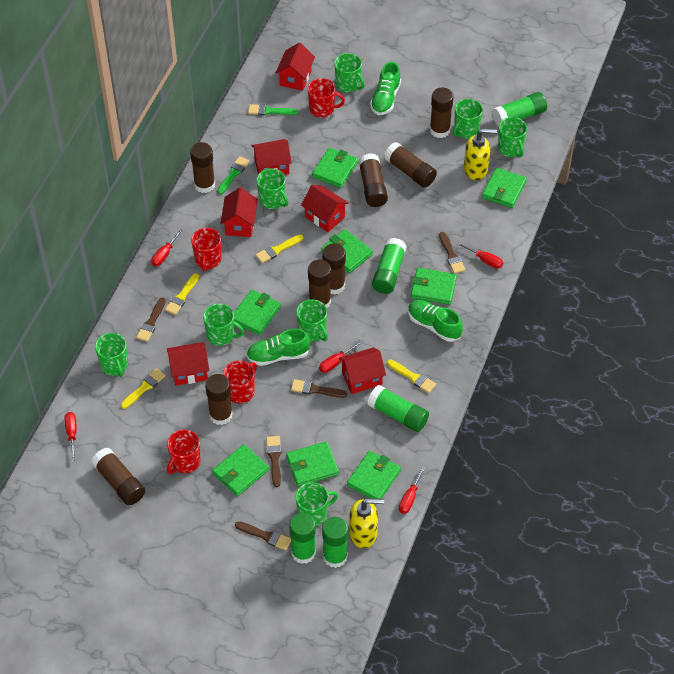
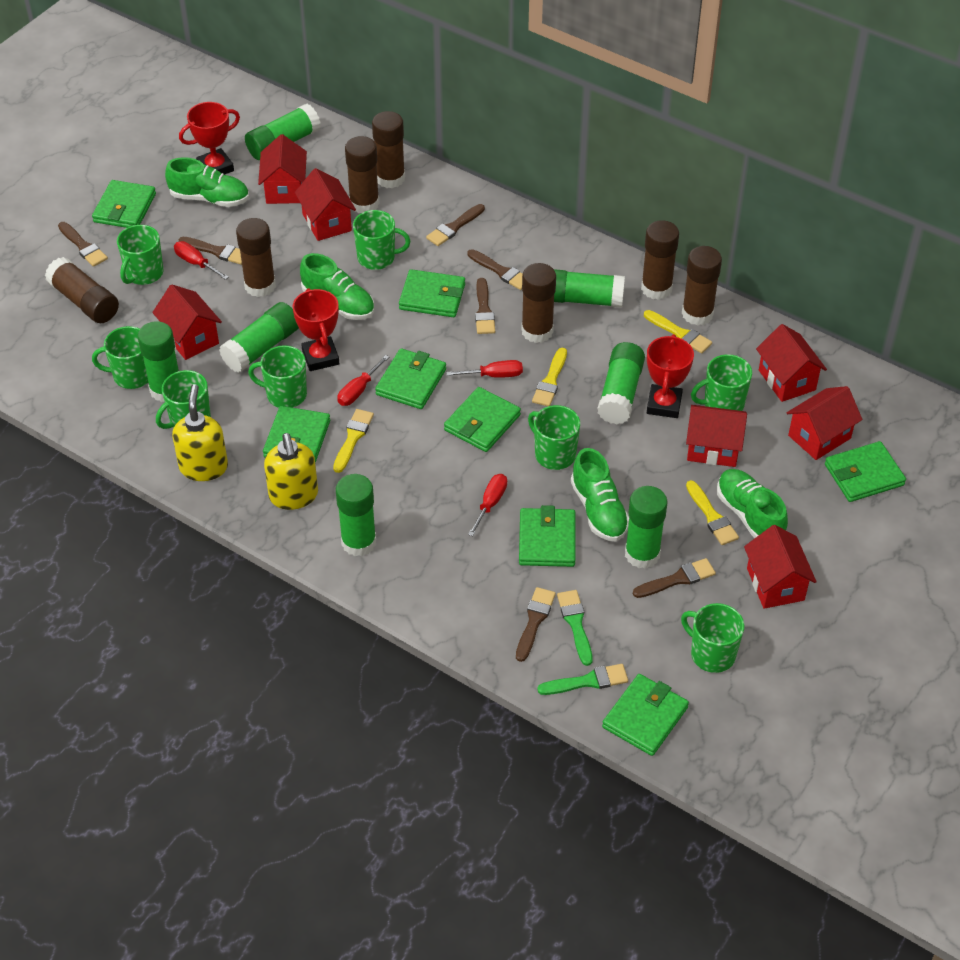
brown brush: 5 -> 7
brown glue stick: 8 -> 7
green glue stick: 5 -> 7
green shoe: 3 -> 4
red house: 6 -> 7
red mug: 4 -> 0
red screwdriver: 5 -> 4
red trophy: 0 -> 3

